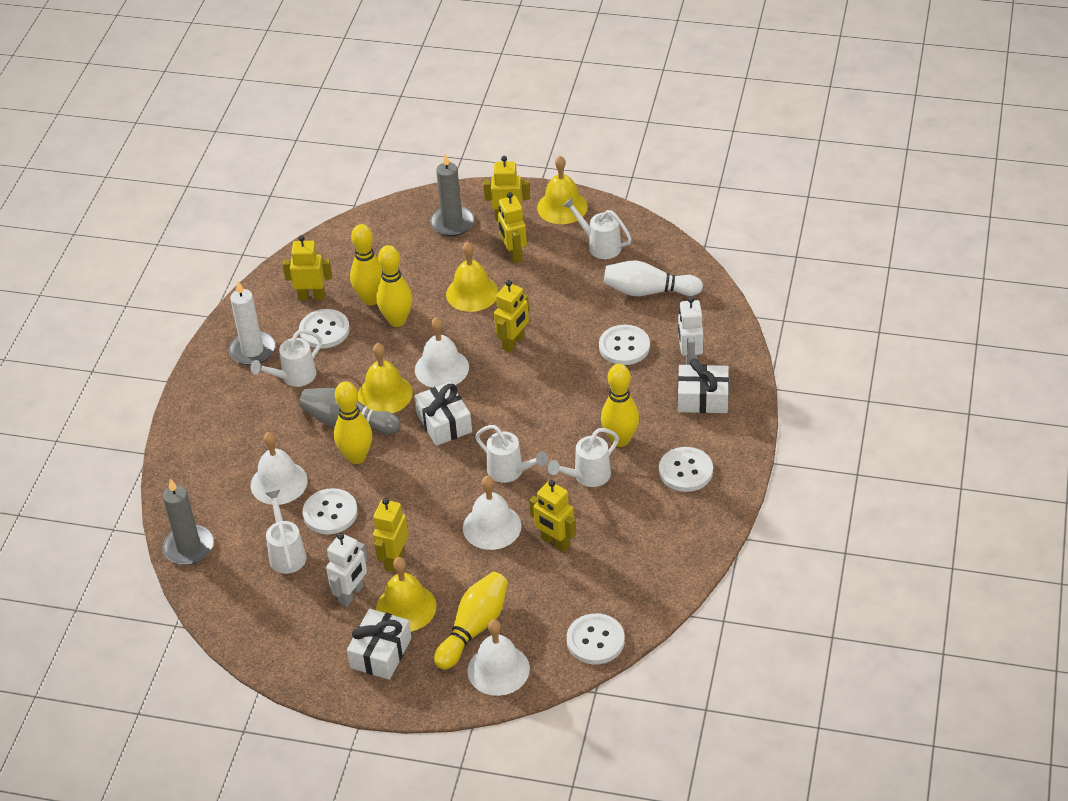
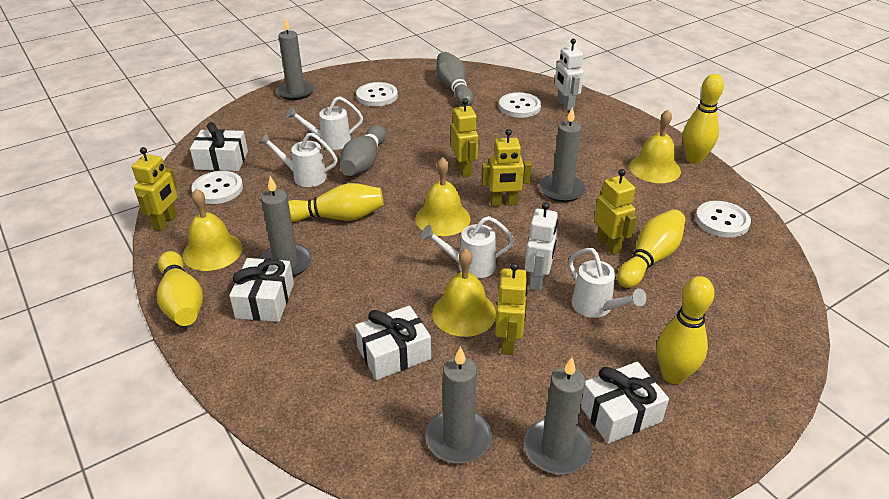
grey bowling pin: 1 -> 2
grey candle: 2 -> 5
white bell: 4 -> 0
white bowling pin: 1 -> 0
white button: 5 -> 4
white candle: 1 -> 0
white gift: 3 -> 4
white watering can: 5 -> 4
yellow robot: 6 -> 5

